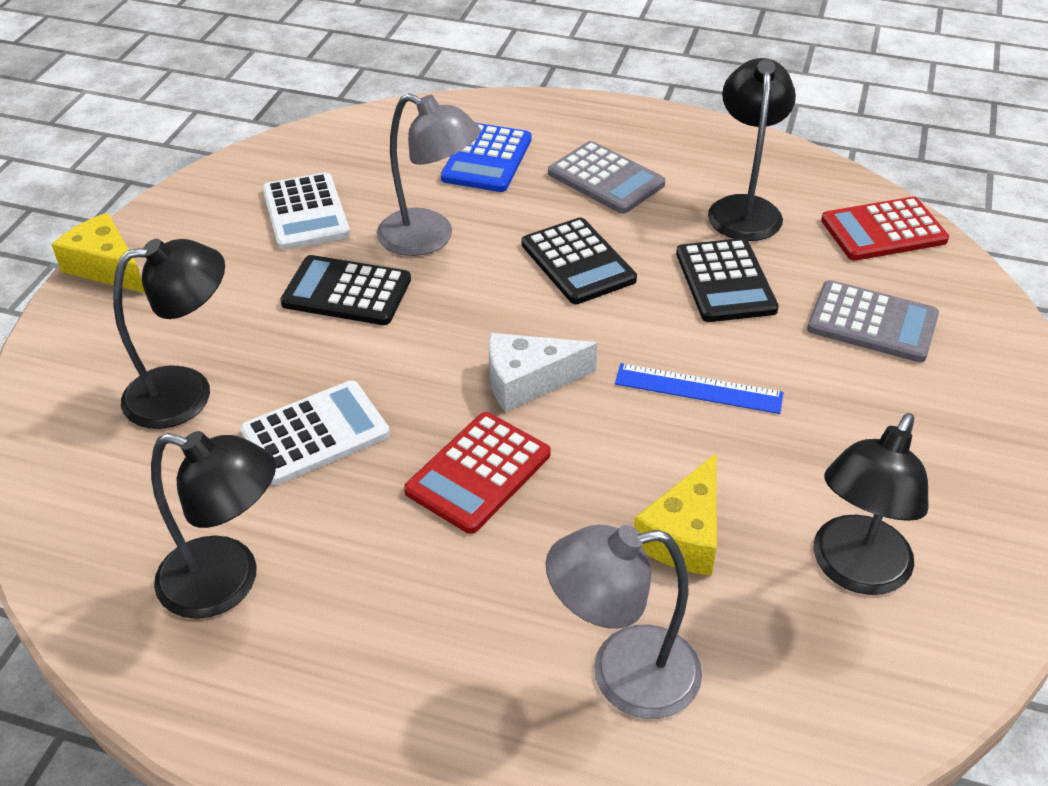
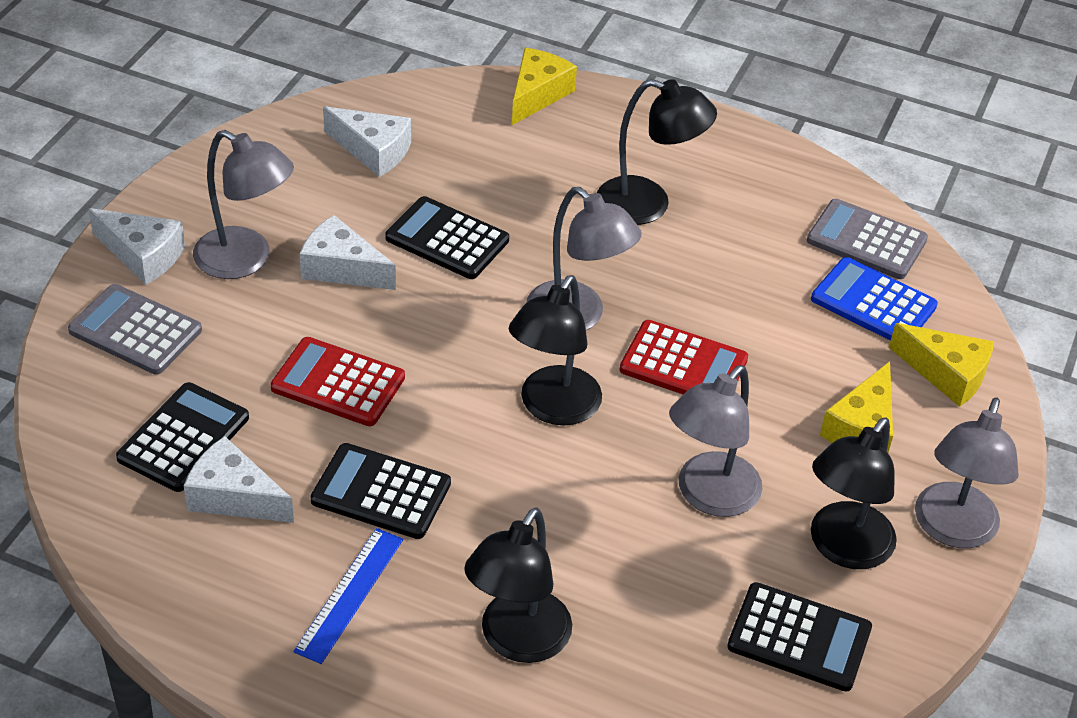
black calculator: 3 -> 4
grey lamp: 2 -> 4
white calculator: 2 -> 0
white cheese: 1 -> 4
yellow cheese: 2 -> 3

